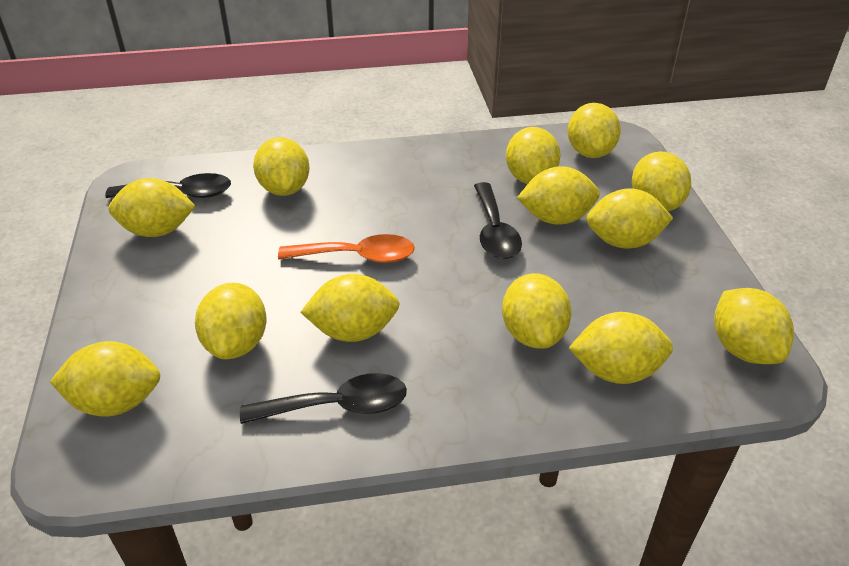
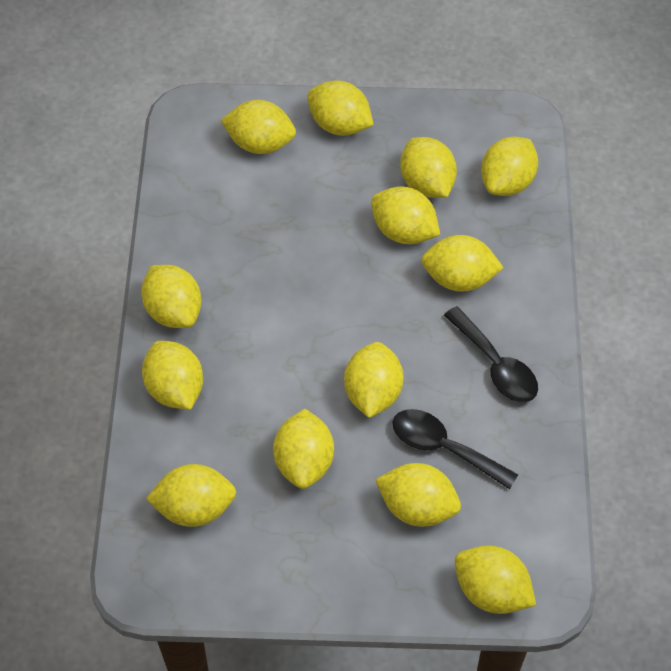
black spoon: 3 -> 2
orange spoon: 1 -> 0

